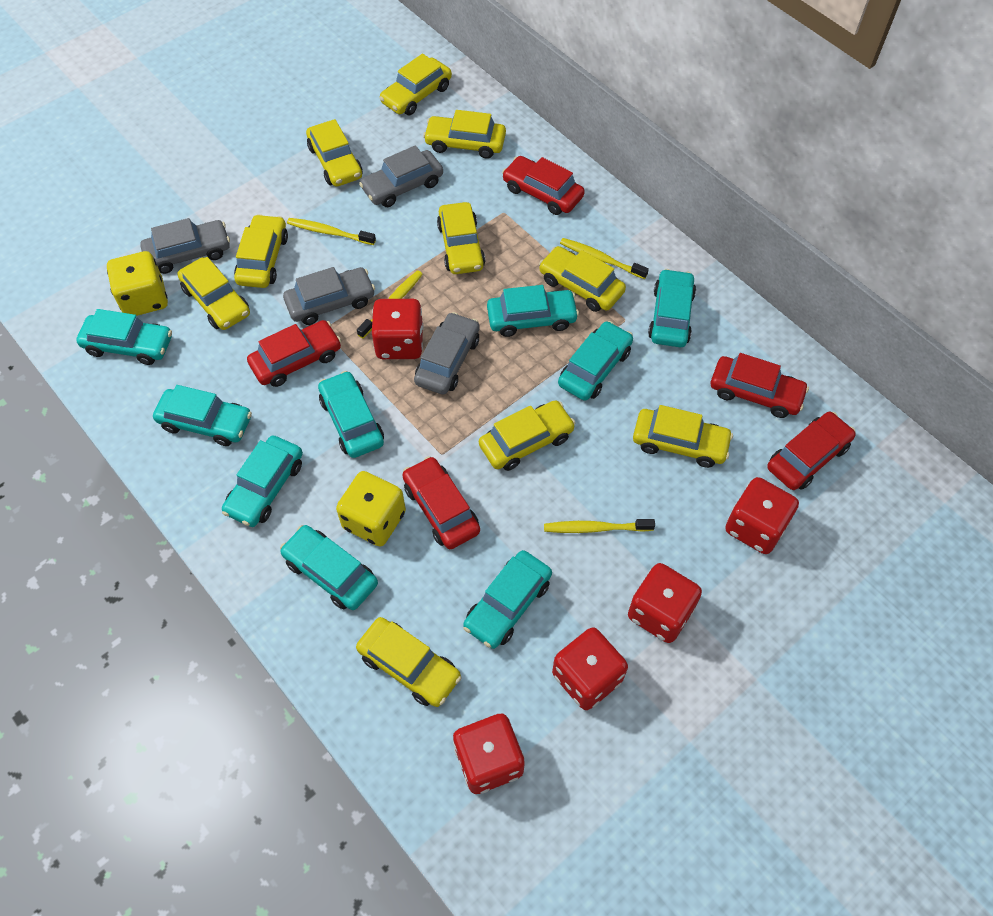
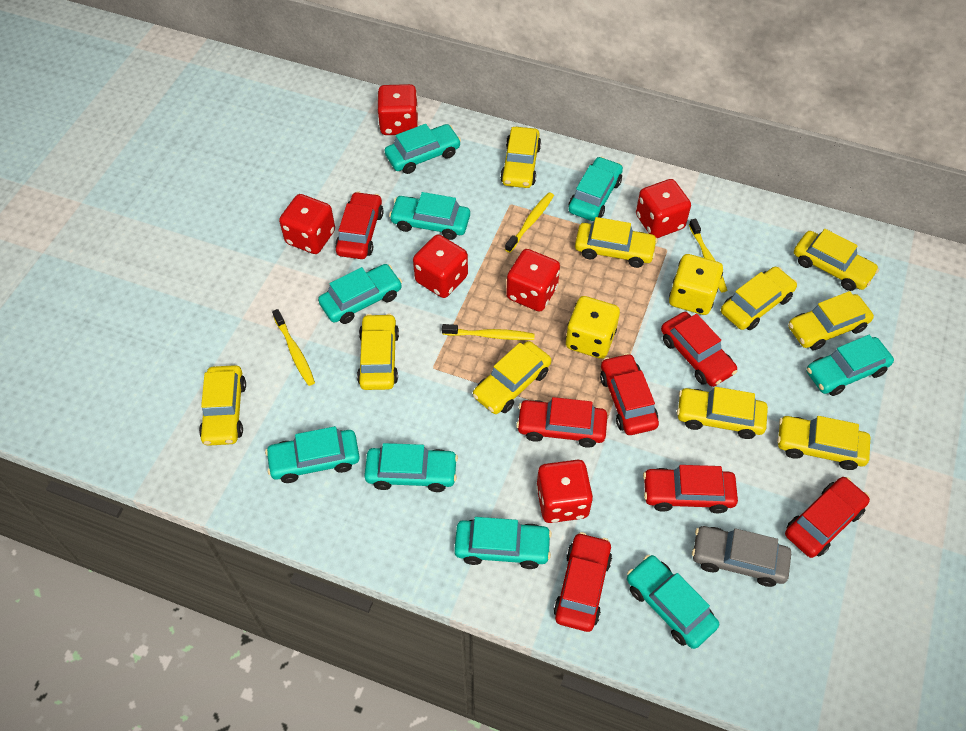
grey car: 4 -> 1
red car: 5 -> 7
red dice: 5 -> 6

